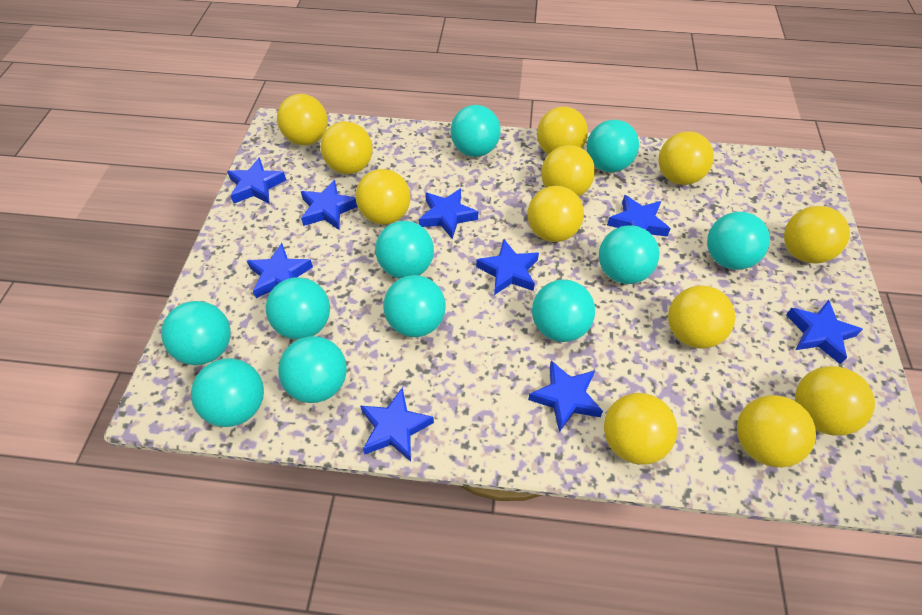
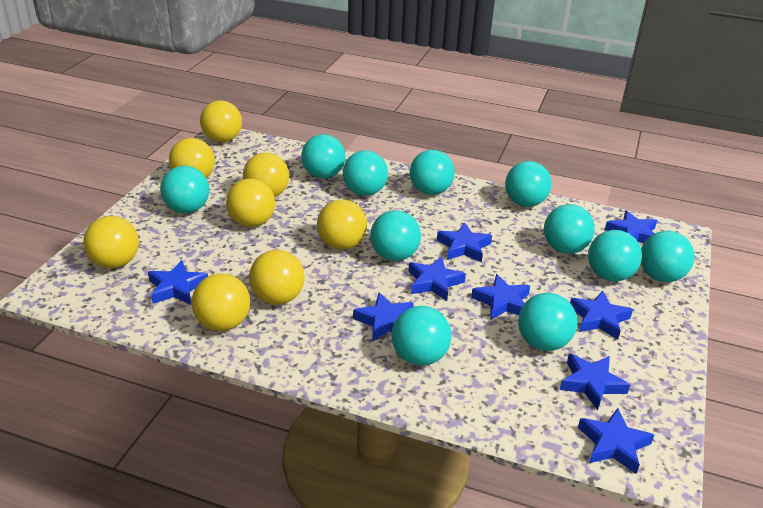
yellow ball: 12 -> 8

